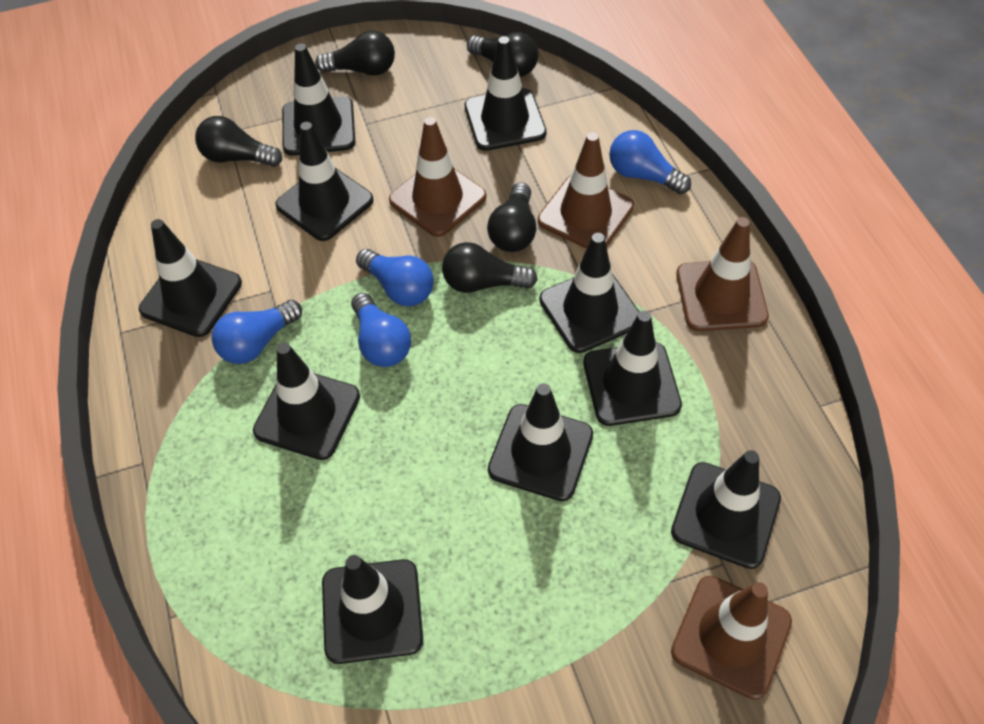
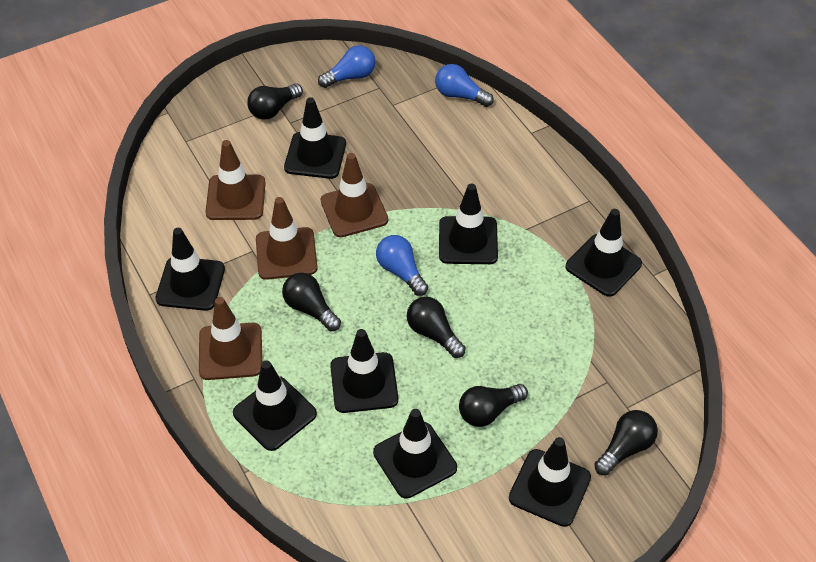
black traffic cone: 10 -> 8
blue light bulb: 4 -> 3

